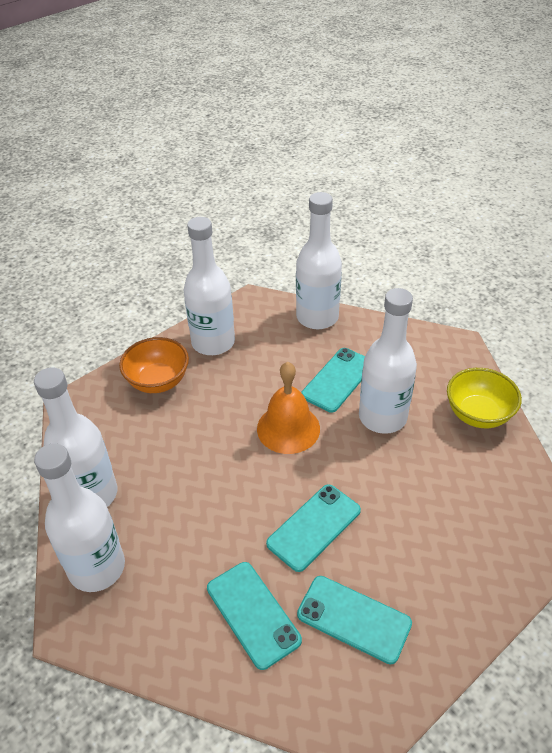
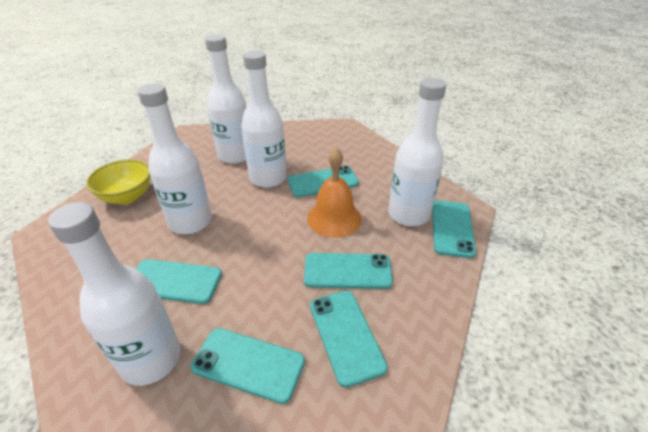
orange bowl: 1 -> 0
turquoise phone: 4 -> 6

